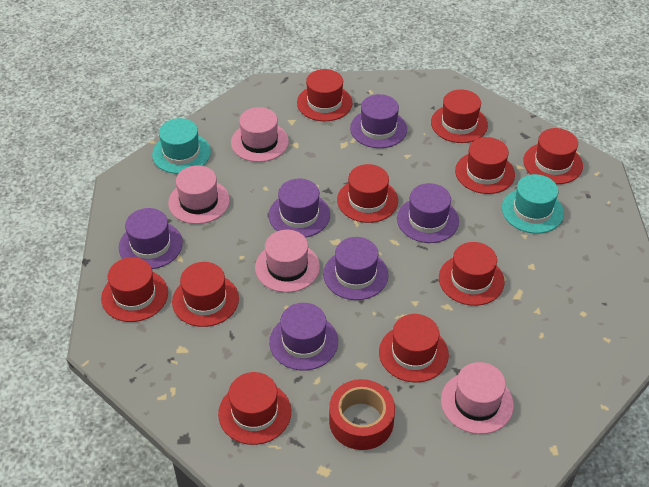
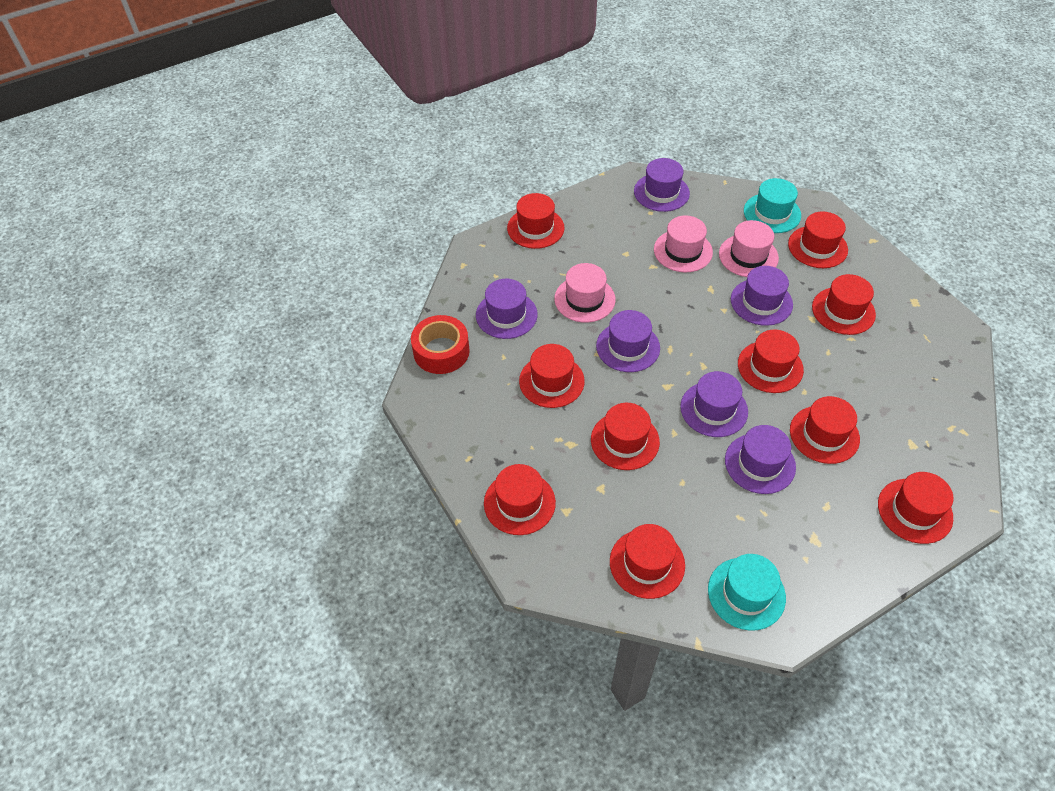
pink hat: 4 -> 3

